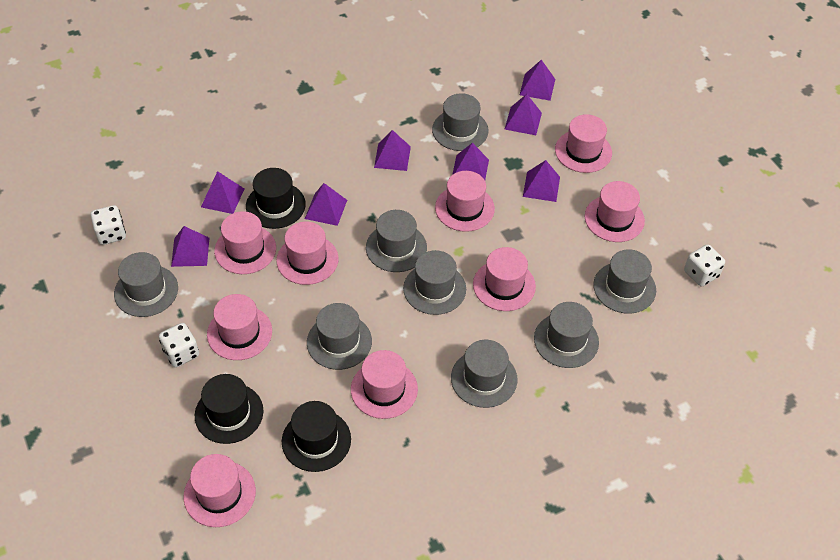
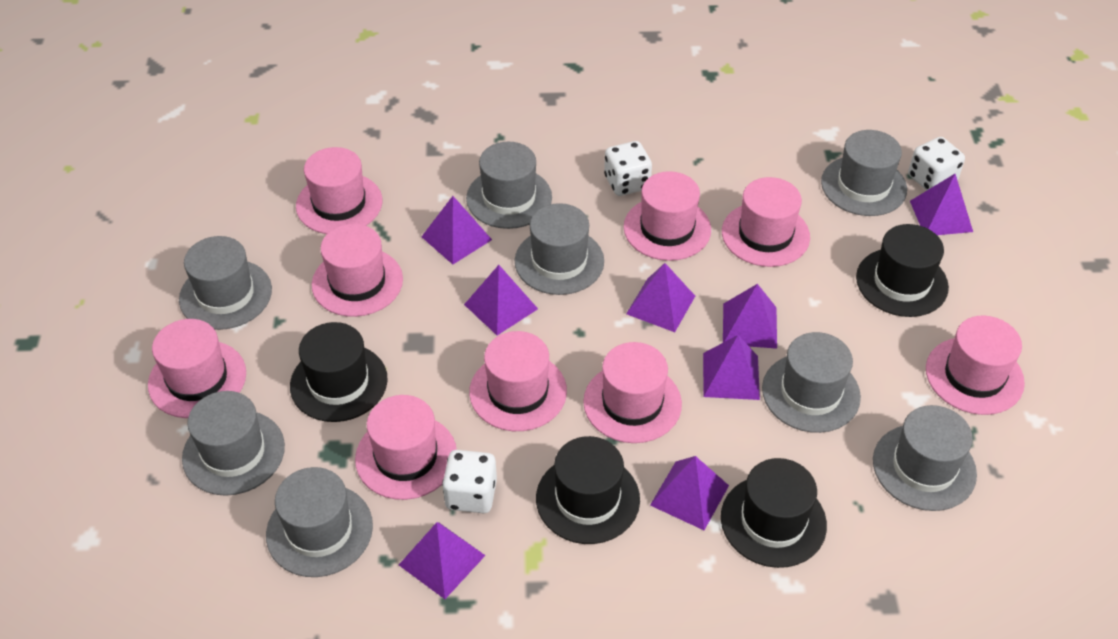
black hat: 3 -> 4

